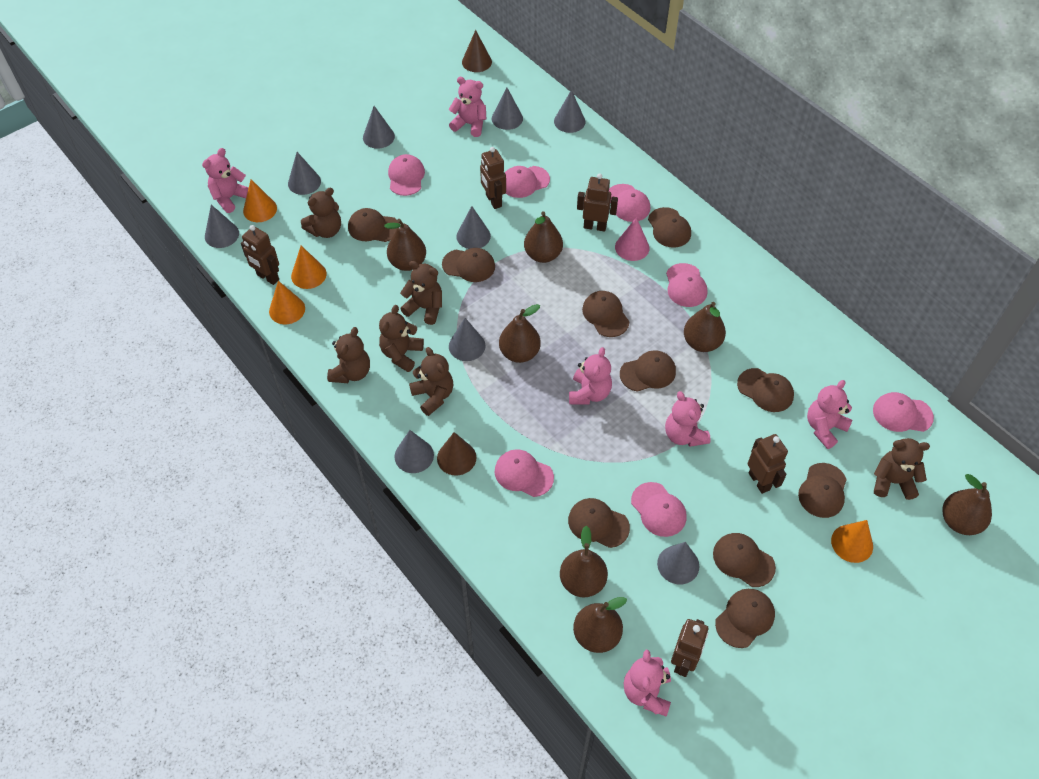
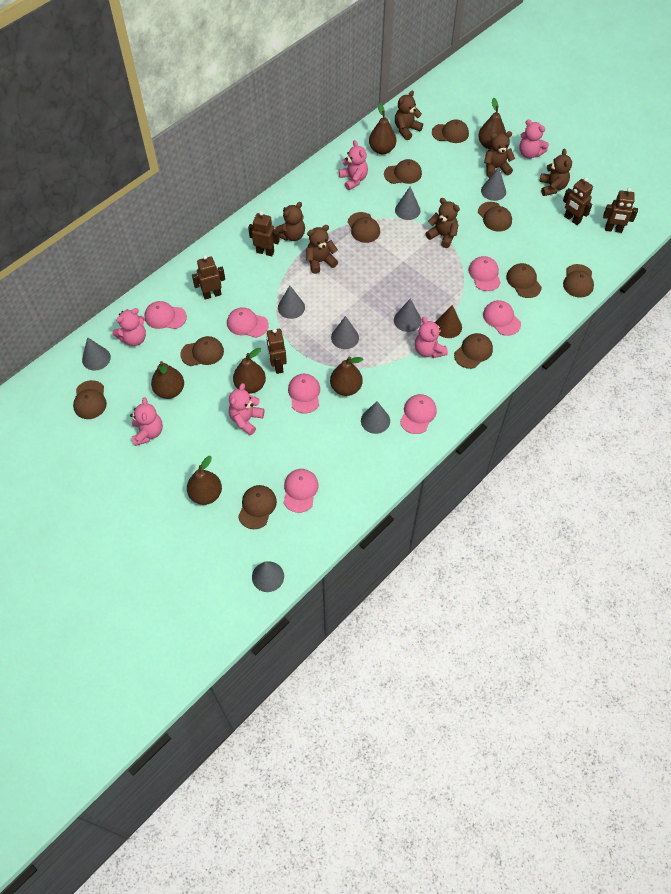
brown cone: 2 -> 1
brown pear: 7 -> 6
grey cone: 9 -> 8
orange cone: 4 -> 0
pink cone: 1 -> 0

